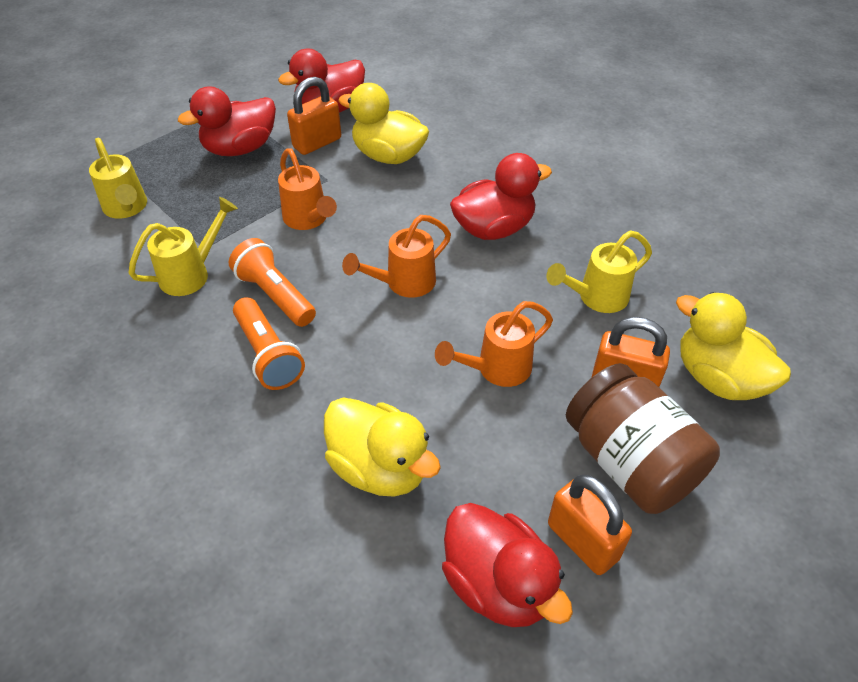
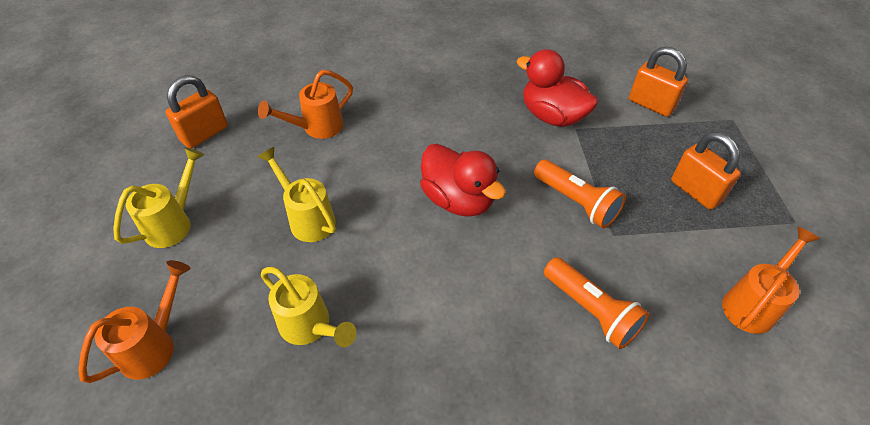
brown jar: 1 -> 0
red duck: 4 -> 2
yellow duck: 3 -> 0

